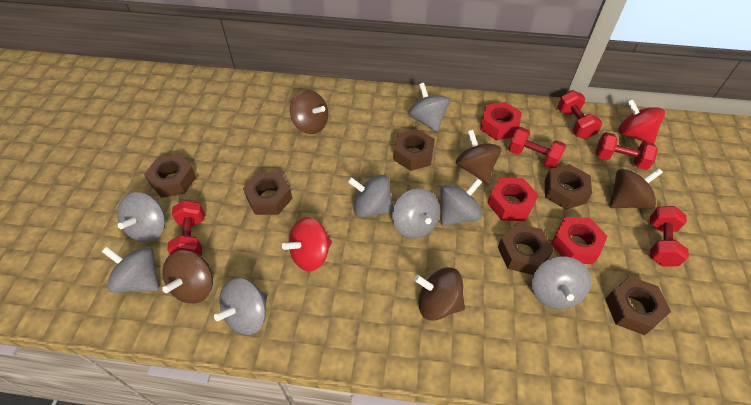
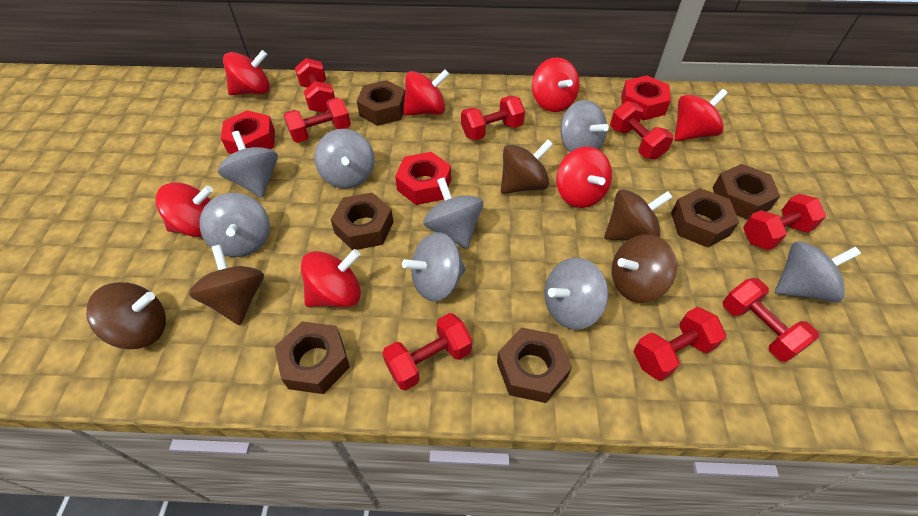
red dumbbell: 5 -> 8
red spinning top: 2 -> 7

